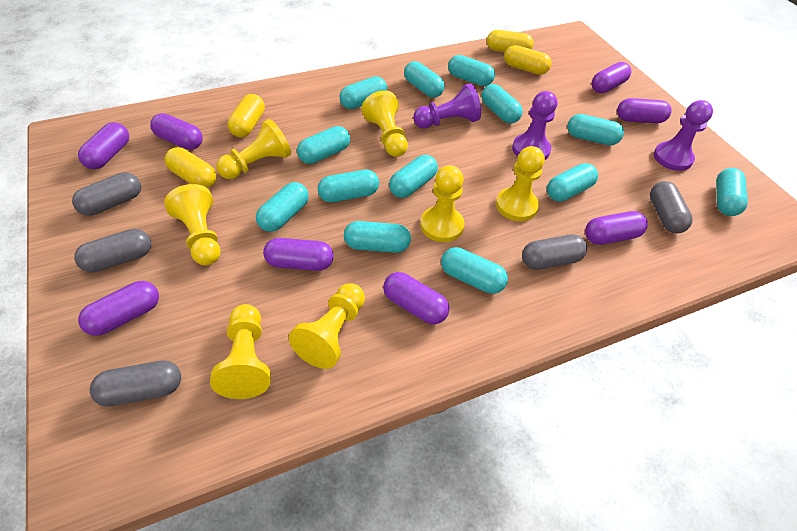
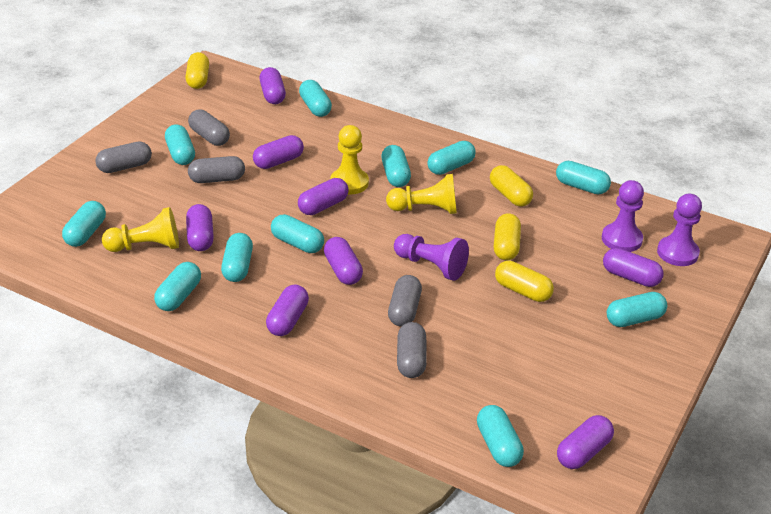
turquoise capsule: 13 -> 11
yellow pawn: 7 -> 3

